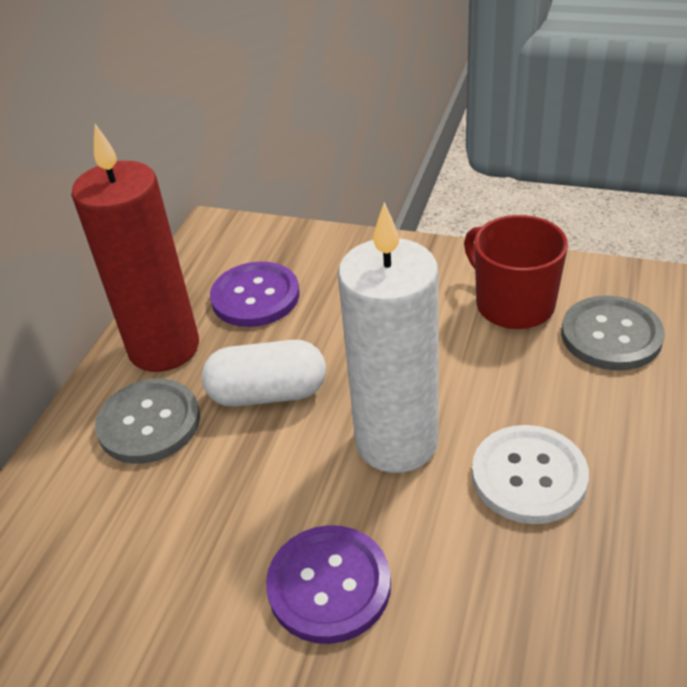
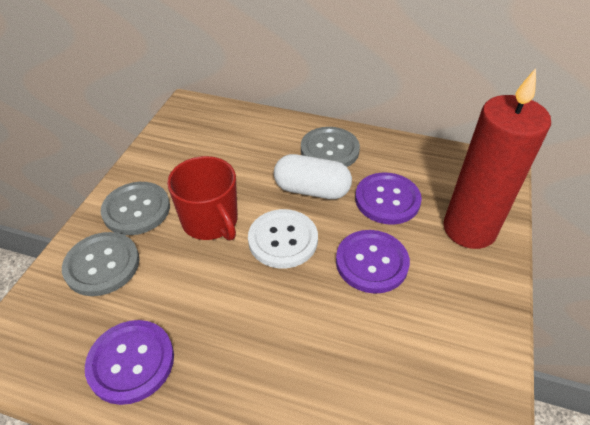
grey button: 2 -> 3
purple button: 2 -> 3
white candle: 1 -> 0

